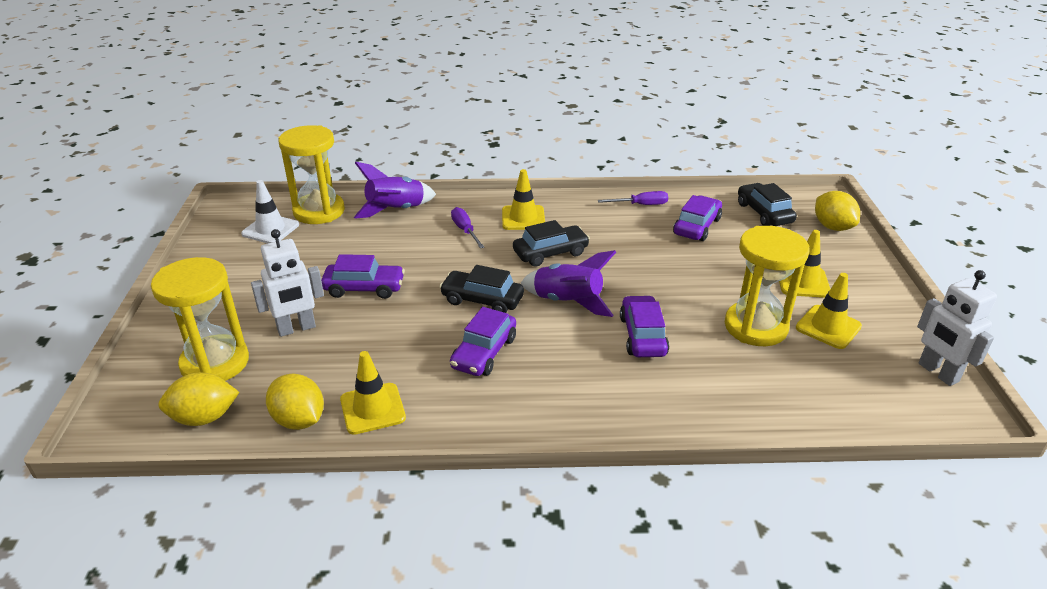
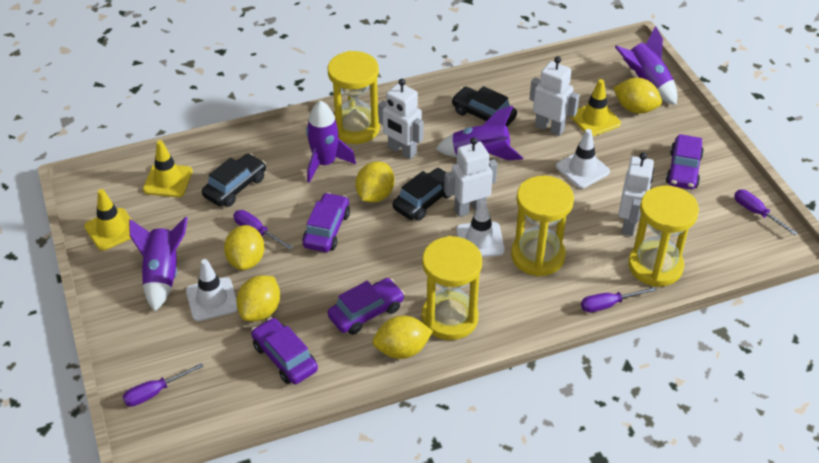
purple rocket: 2 -> 4
purple screwdriver: 2 -> 4
white robot: 2 -> 4
white traffic cone: 1 -> 3
yellow hourglass: 3 -> 4
yellow lemon: 3 -> 5
yellow traffic cone: 4 -> 3

